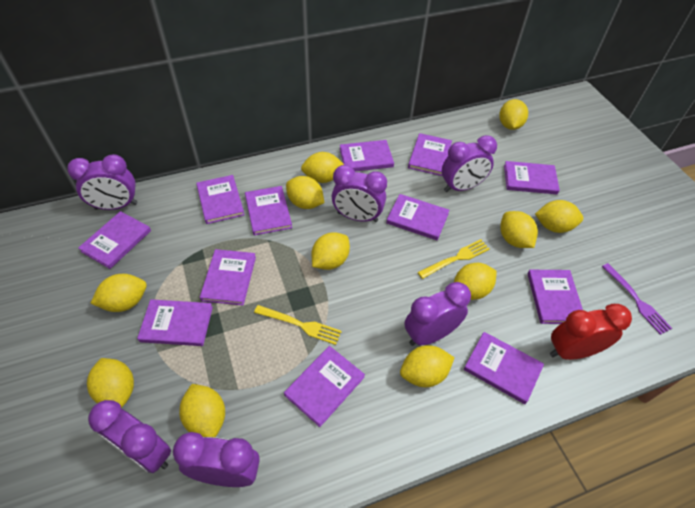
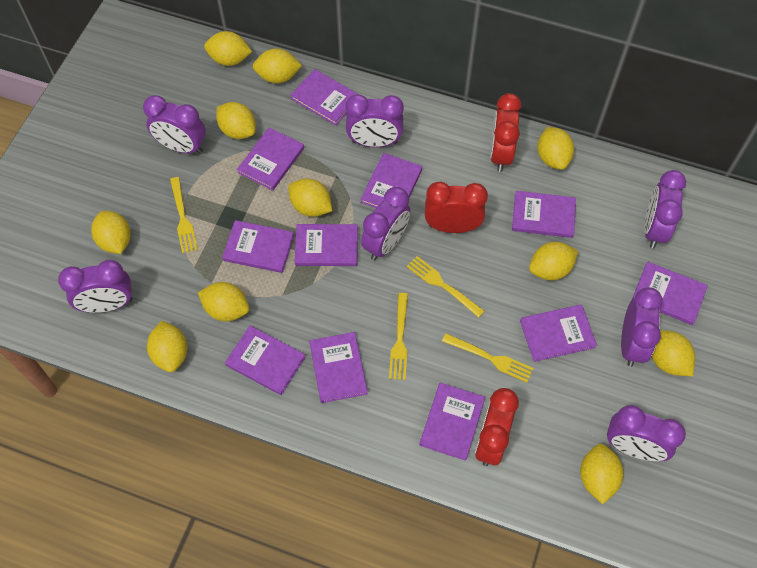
purple book: 12 -> 11
purple clock: 6 -> 7
purple fork: 1 -> 0
red clock: 1 -> 3
yellow fork: 2 -> 4

